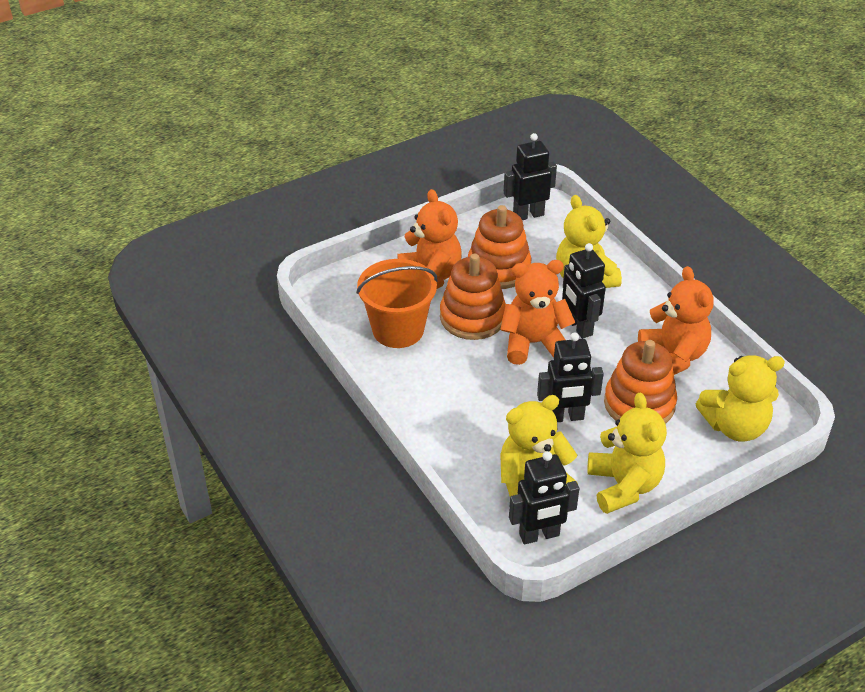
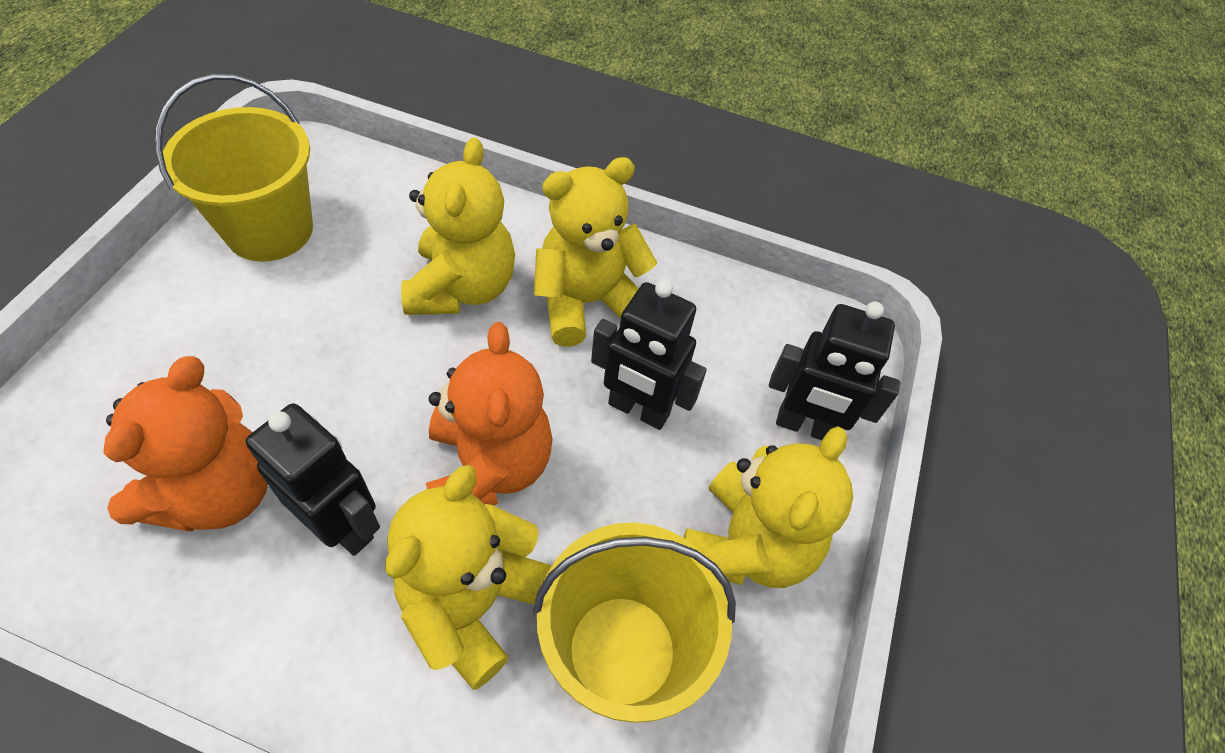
black robot: 4 -> 3
orange bucket: 1 -> 0
orange stacking toy: 3 -> 0
orange teddy bear: 3 -> 2
yellow bucket: 0 -> 2

